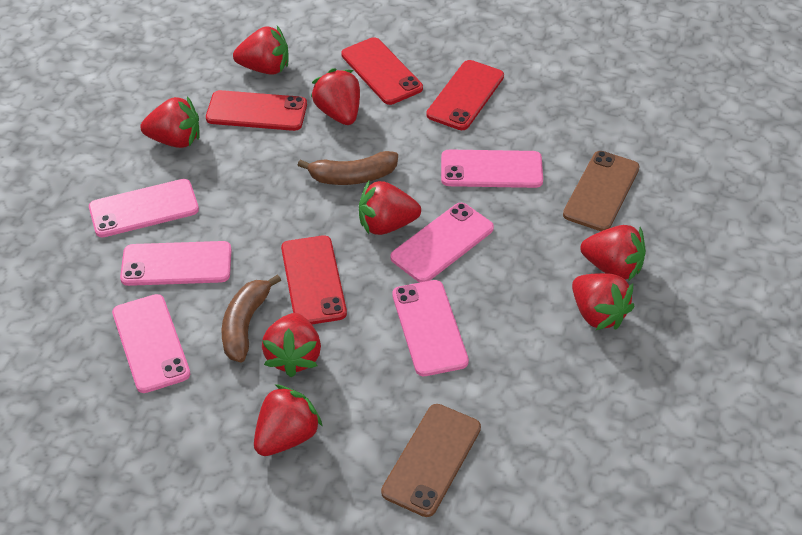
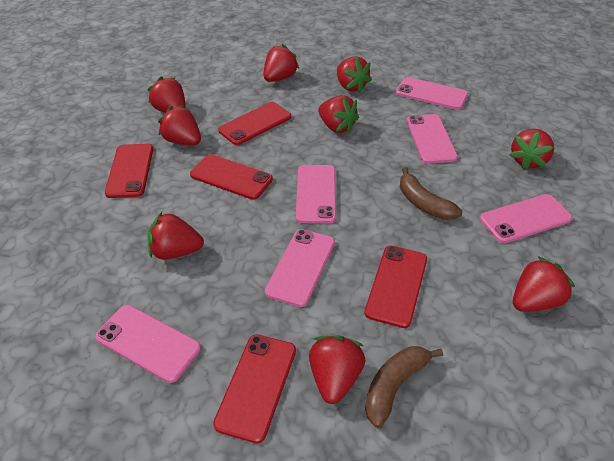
brown phone: 2 -> 0
red phone: 4 -> 5
red strawberry: 8 -> 9

